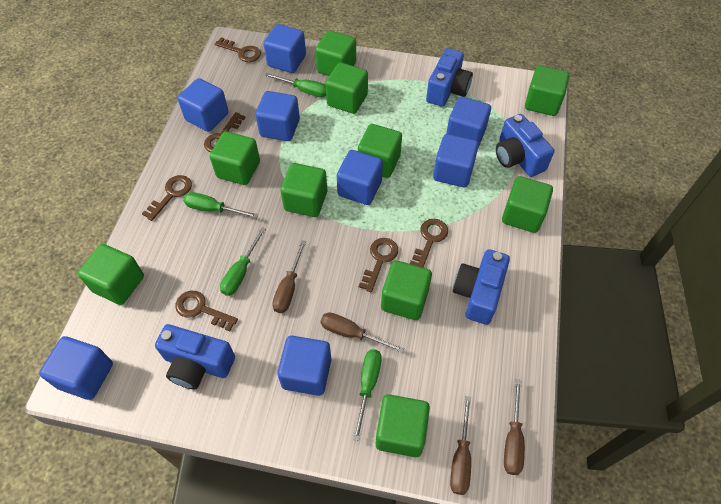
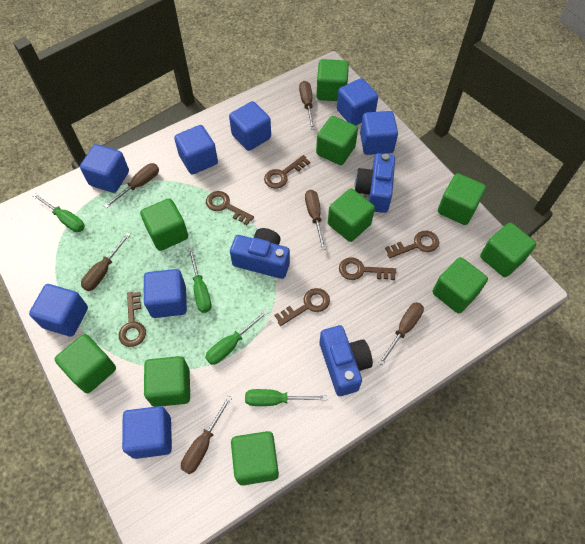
blue camera: 4 -> 3
brown screwdriver: 4 -> 6

